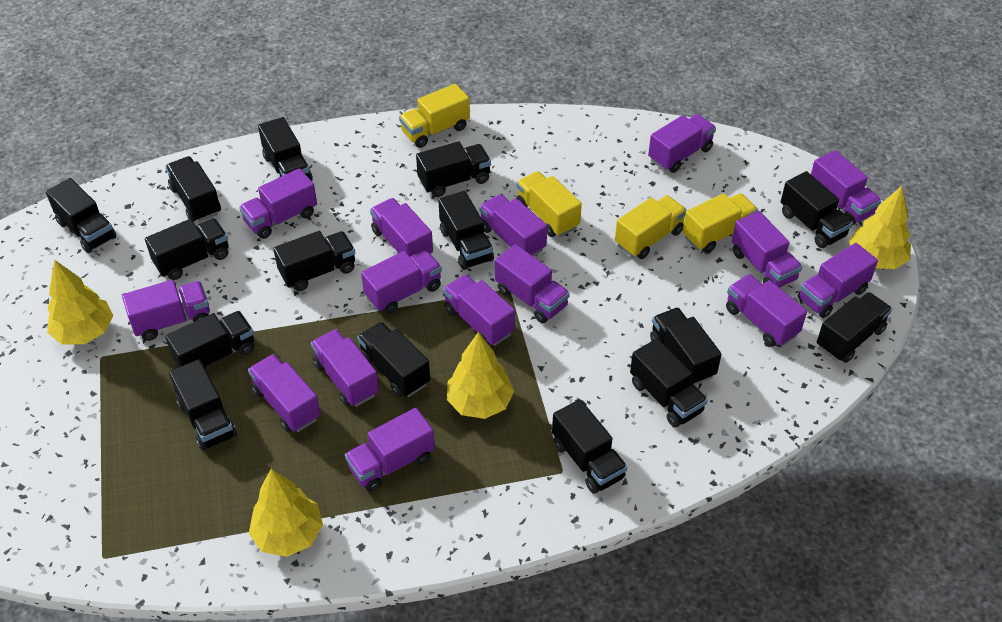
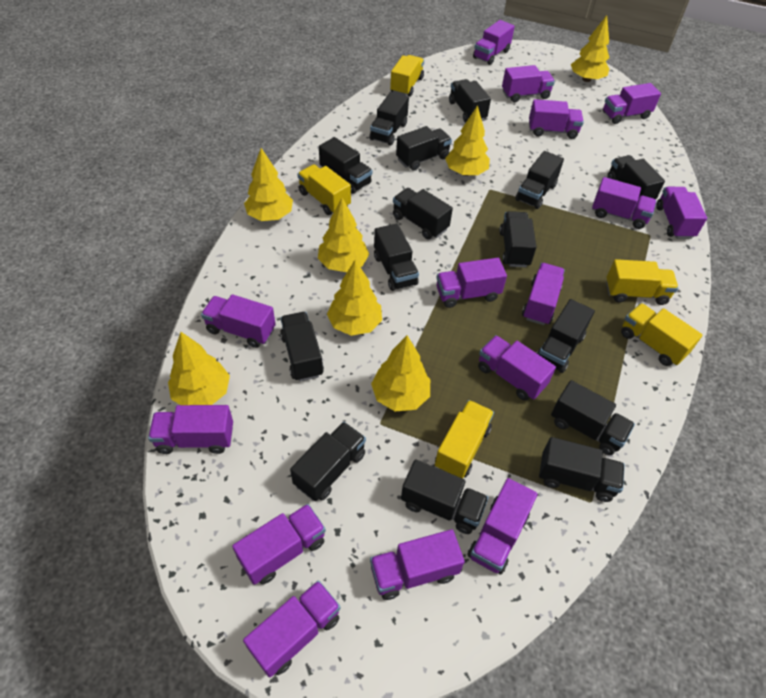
yellow tree: 4 -> 7
yellow truck: 4 -> 5

